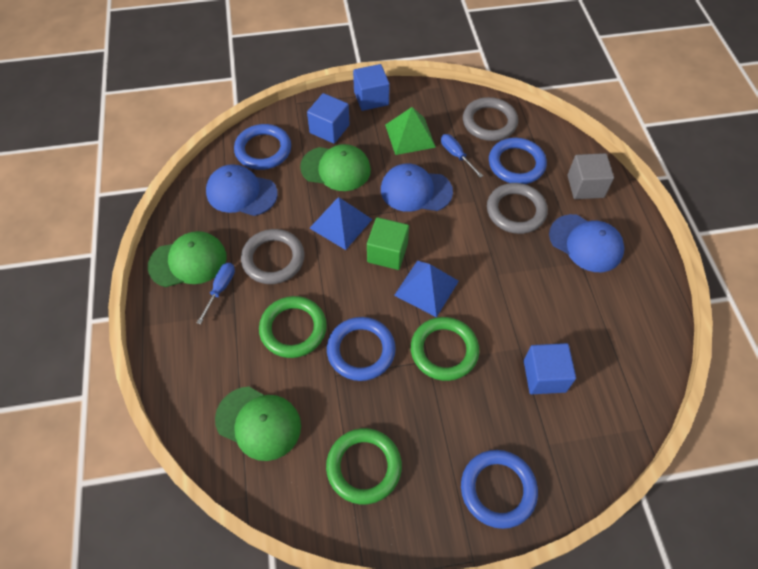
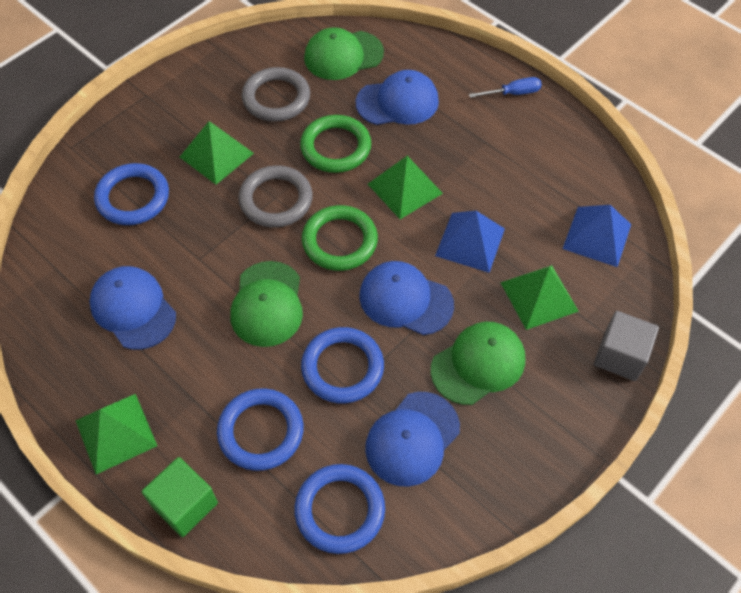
blue cap: 3 -> 4
blue cube: 3 -> 0
blue screwdriver: 2 -> 1
green pyramid: 1 -> 4
green ring: 3 -> 2
grey ring: 3 -> 2

